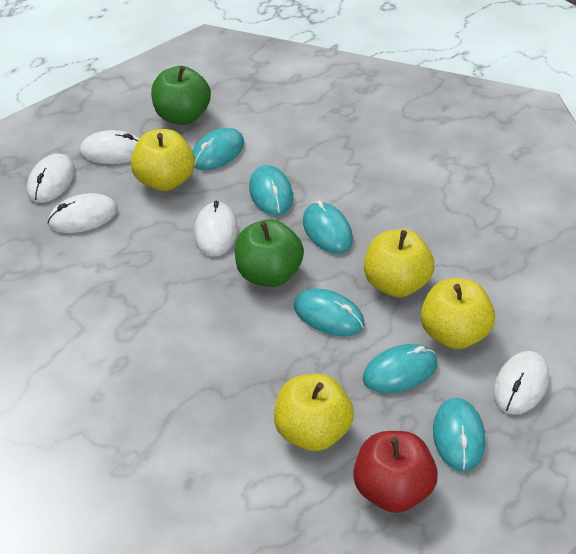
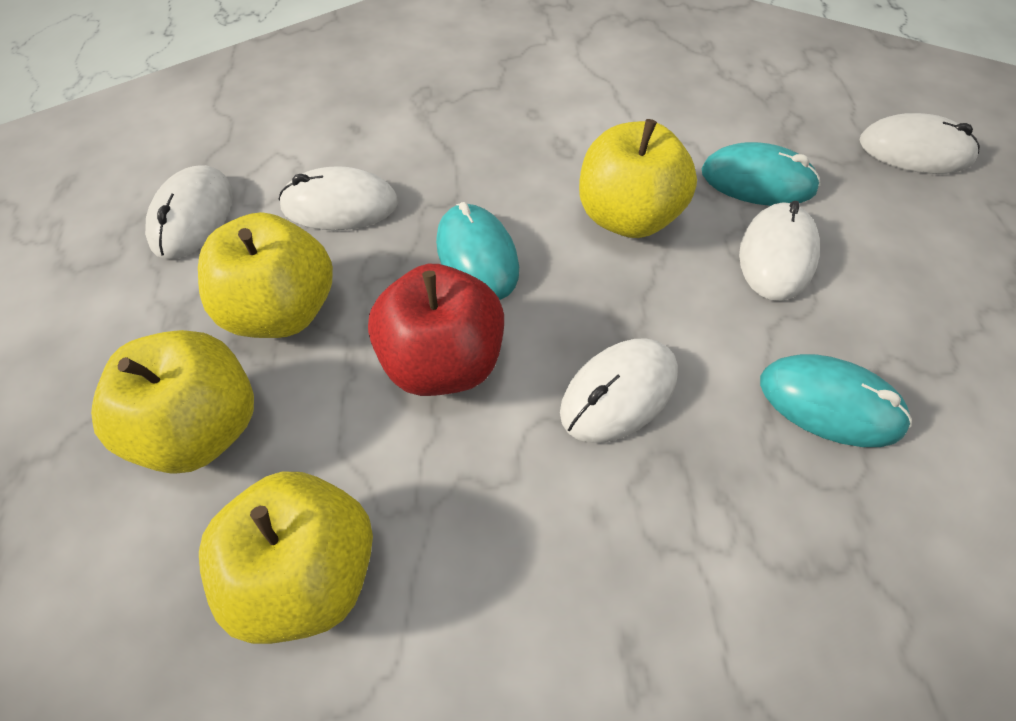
green apple: 2 -> 0
turquoise mouse: 6 -> 3

